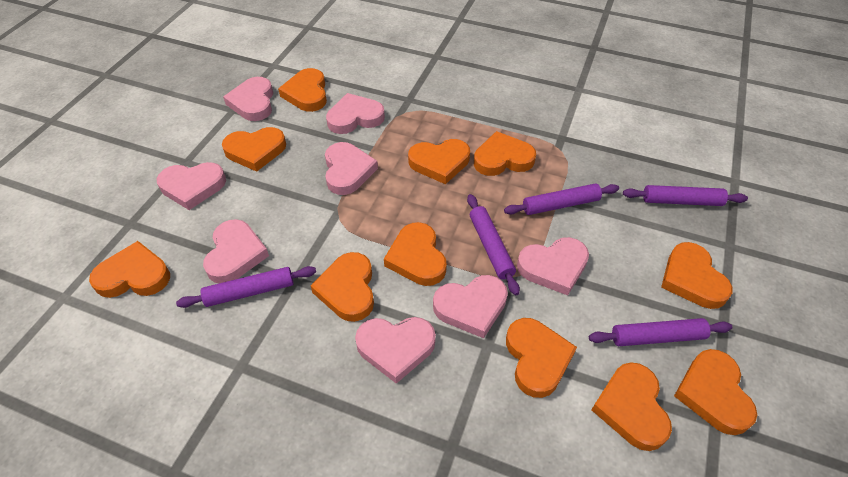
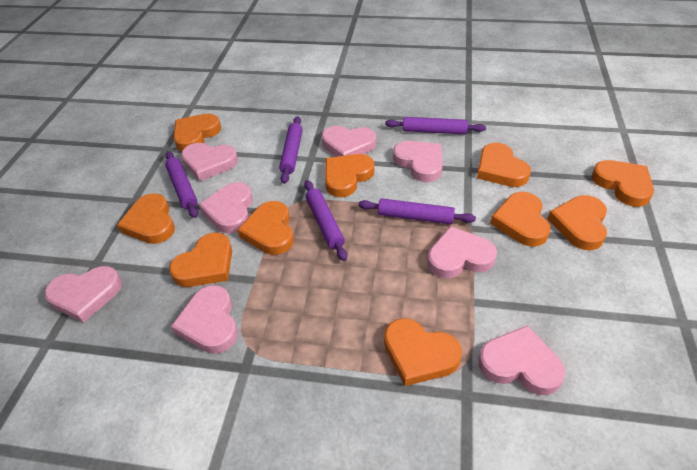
orange heart: 11 -> 10

